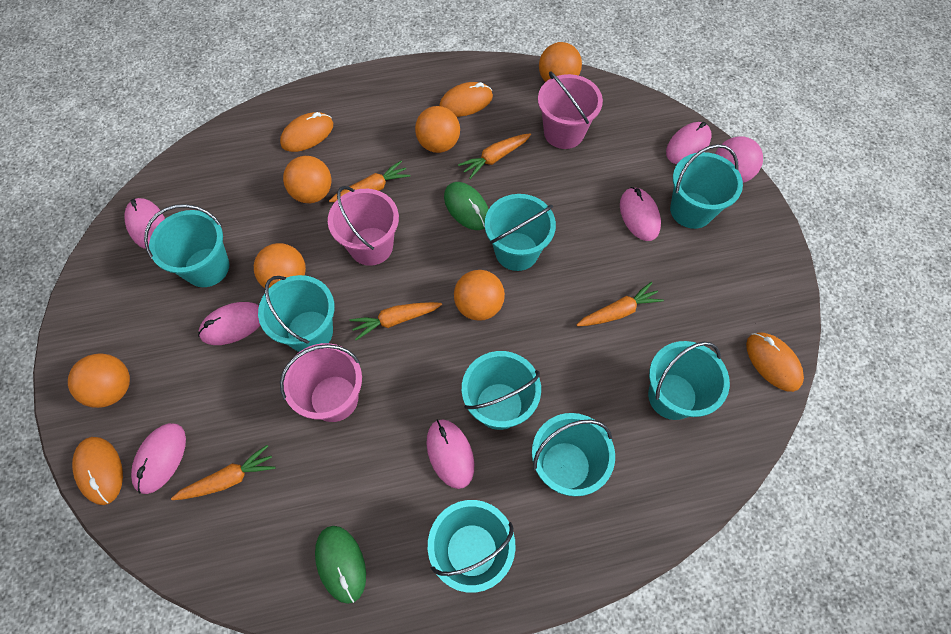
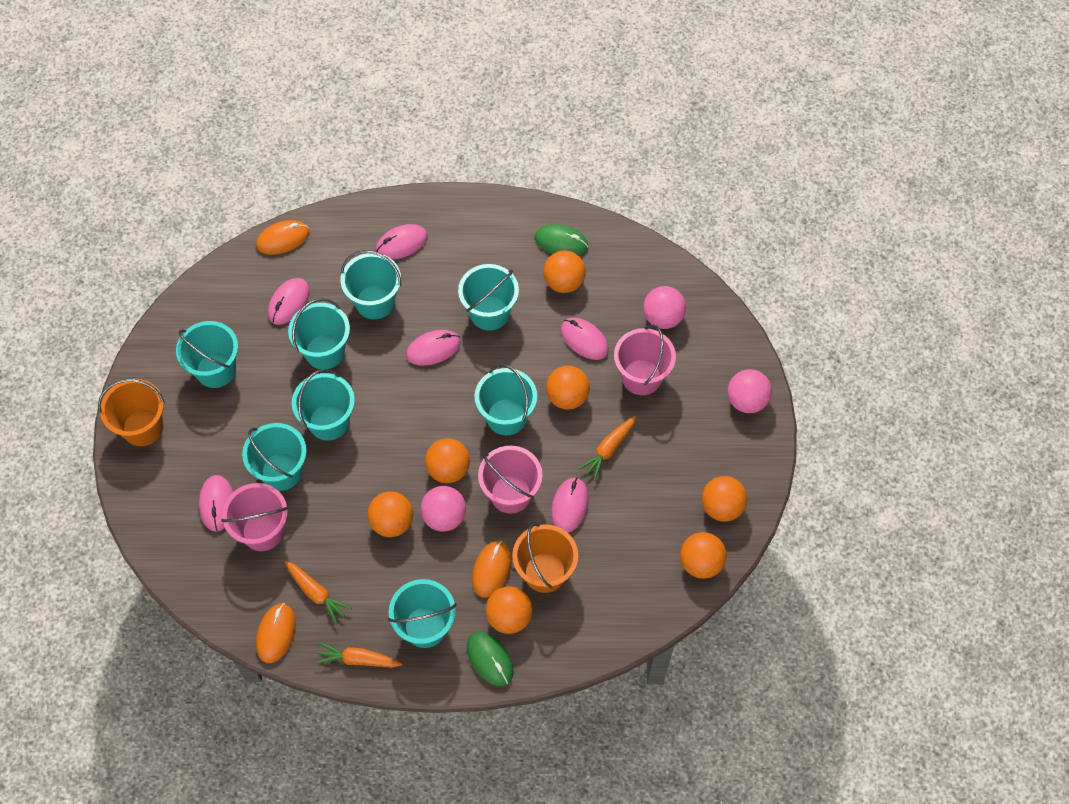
orange ball: 6 -> 7
orange bucket: 0 -> 2
orange carrot: 5 -> 3
orange mouse: 4 -> 3
pink ball: 1 -> 3

